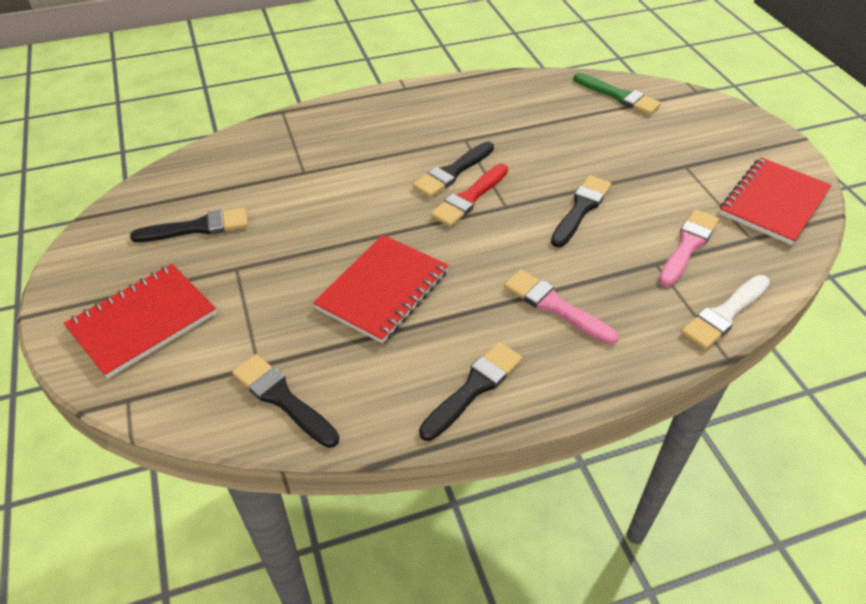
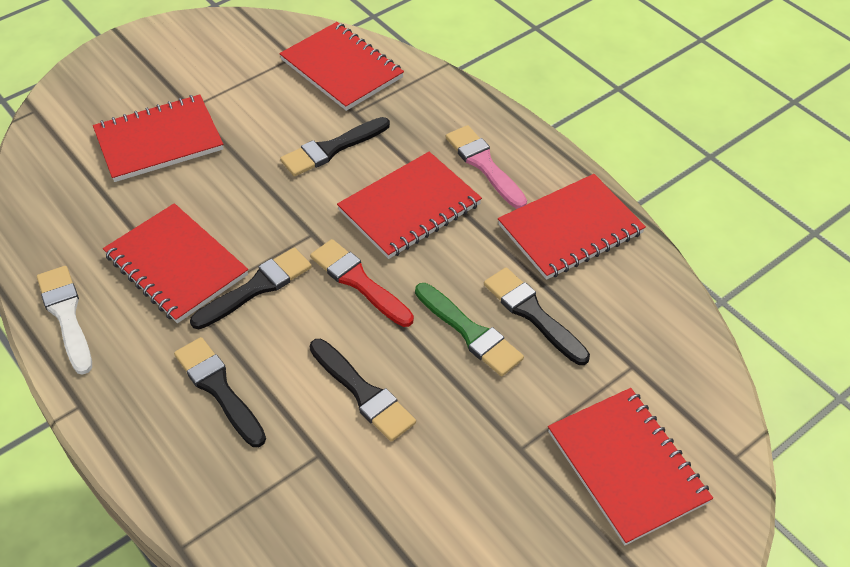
pink brush: 2 -> 1
red notebook: 3 -> 6

